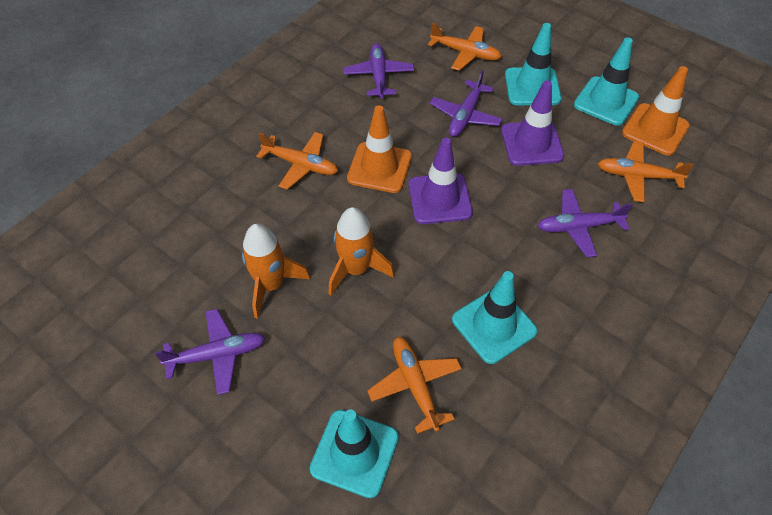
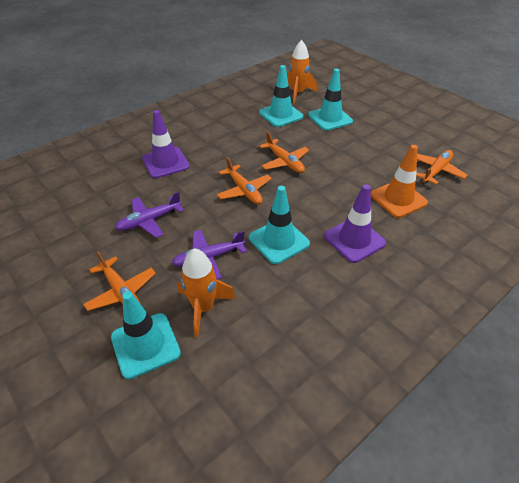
orange traffic cone: 2 -> 1
purple plane: 4 -> 2

